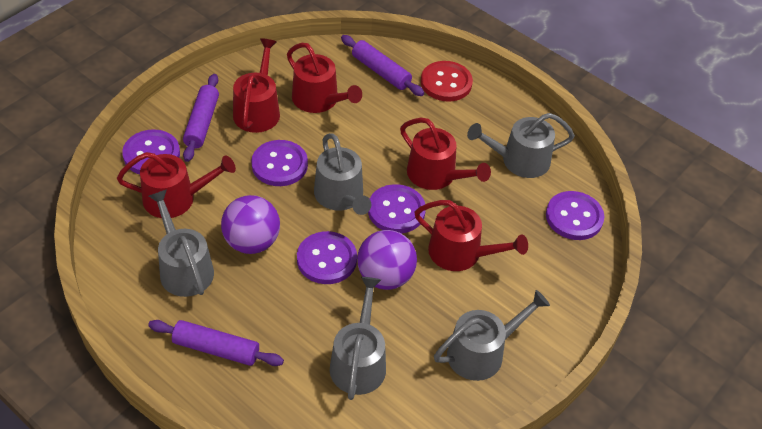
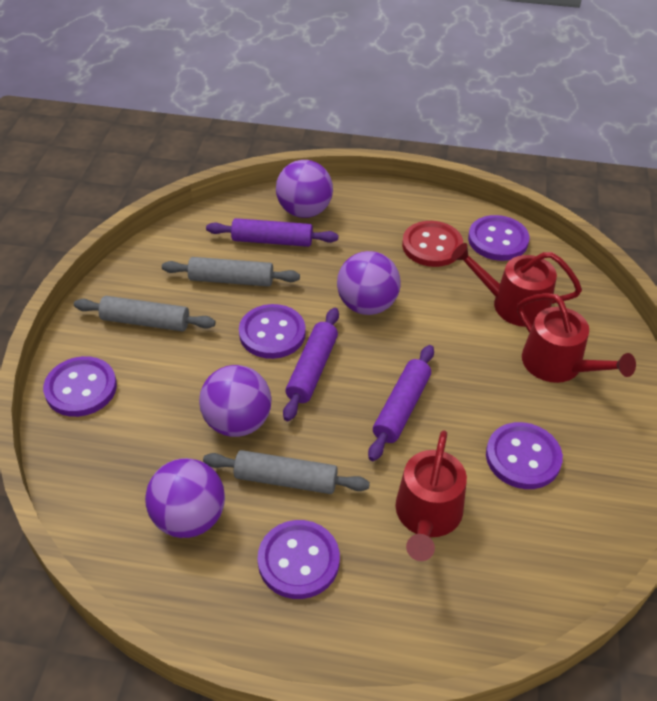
grey rolling pin: 0 -> 3
grey watering can: 5 -> 0
purple ball: 2 -> 4
red watering can: 5 -> 3

